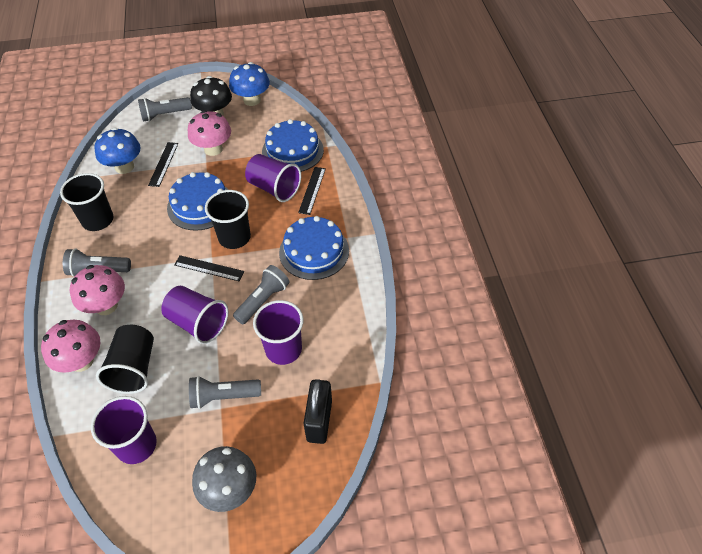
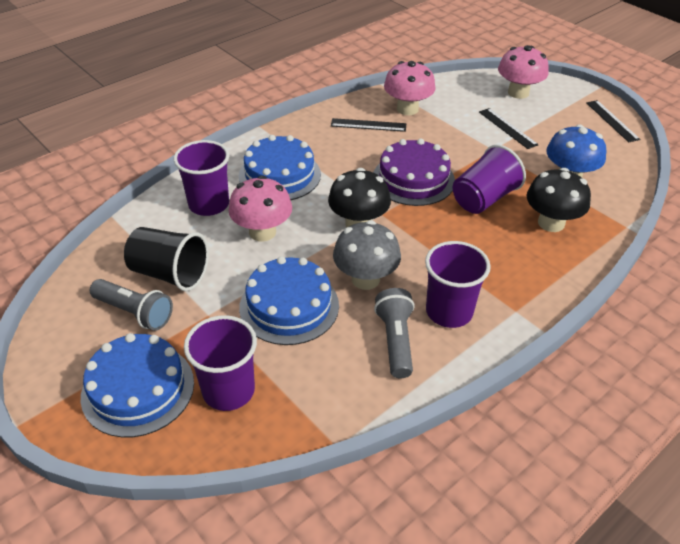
black cup: 3 -> 1
black mushroom: 1 -> 2
black padlock: 1 -> 0
blue mushroom: 2 -> 1
grey flashlight: 4 -> 2
purple cake: 0 -> 1

